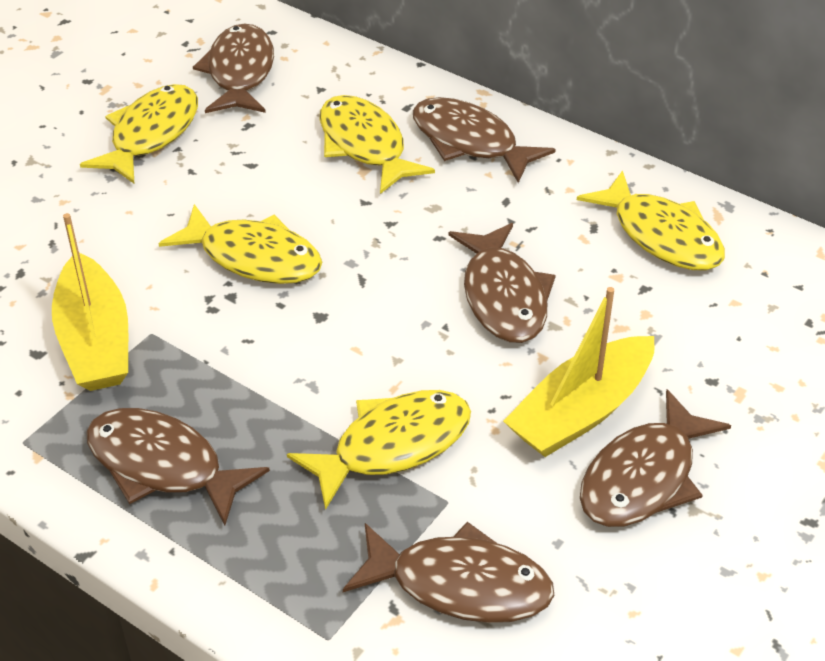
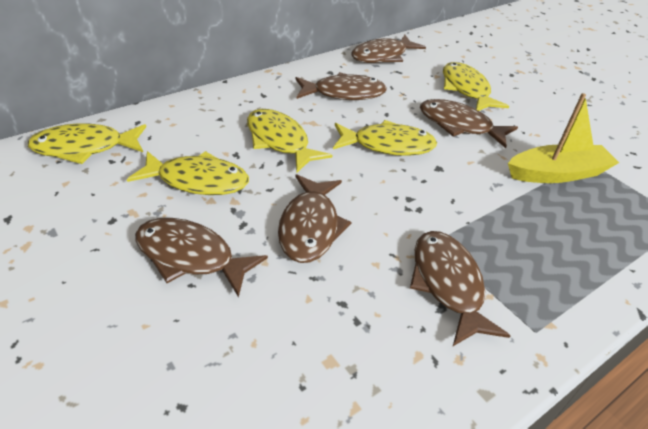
yellow boat: 2 -> 1

